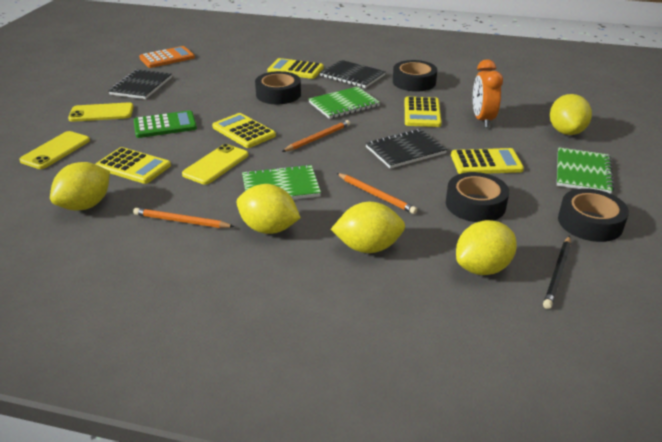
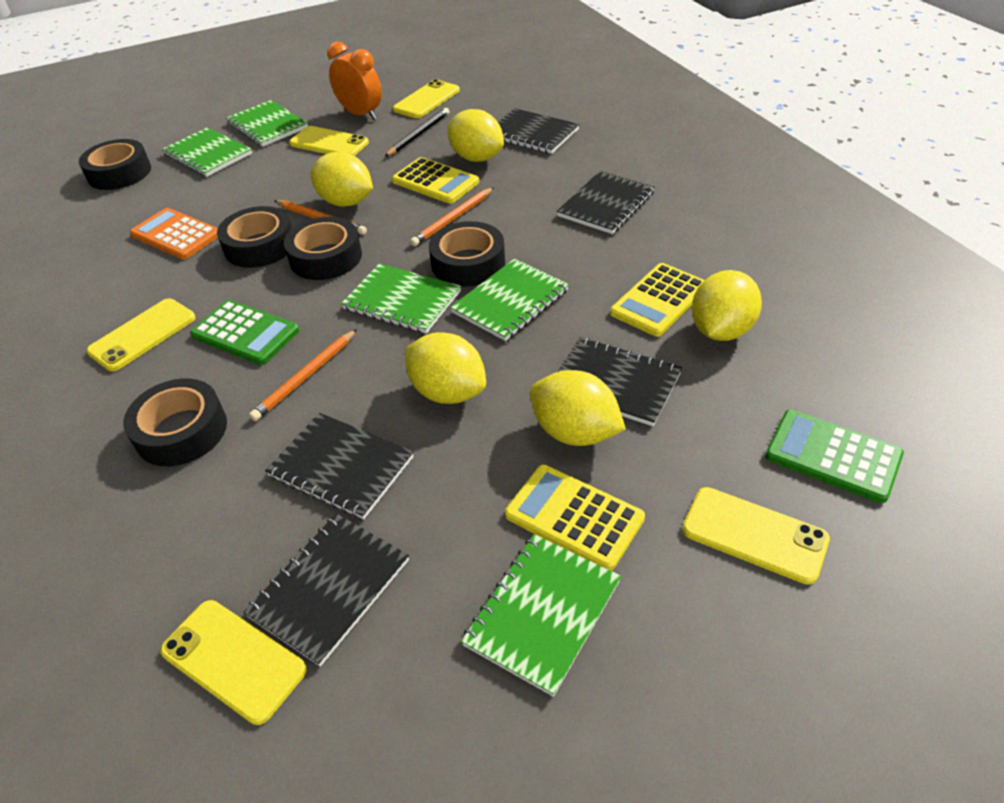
black notebook: 3 -> 5
black tape: 4 -> 5
green calculator: 1 -> 2
green notebook: 3 -> 5
yellow calculator: 5 -> 3
yellow phone: 3 -> 5

